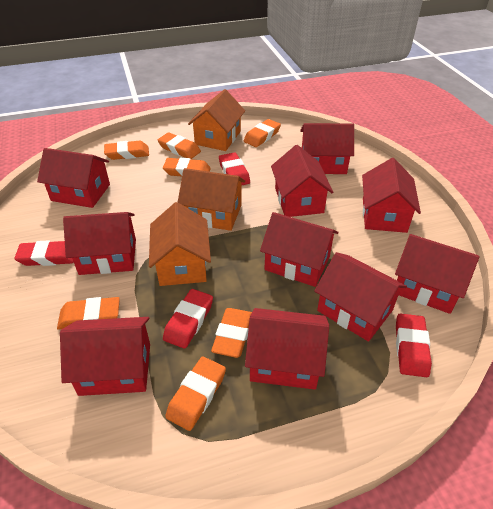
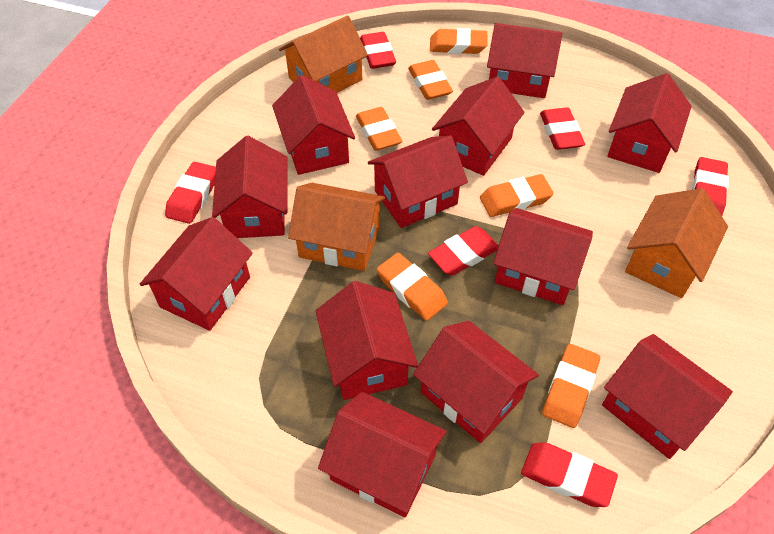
orange eraser: 7 -> 6
red eraser: 4 -> 6
red house: 10 -> 12

